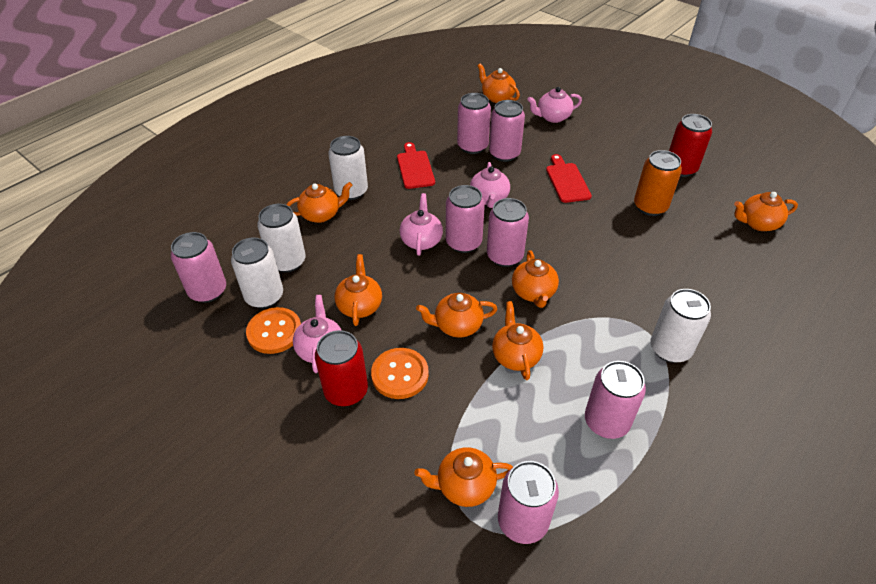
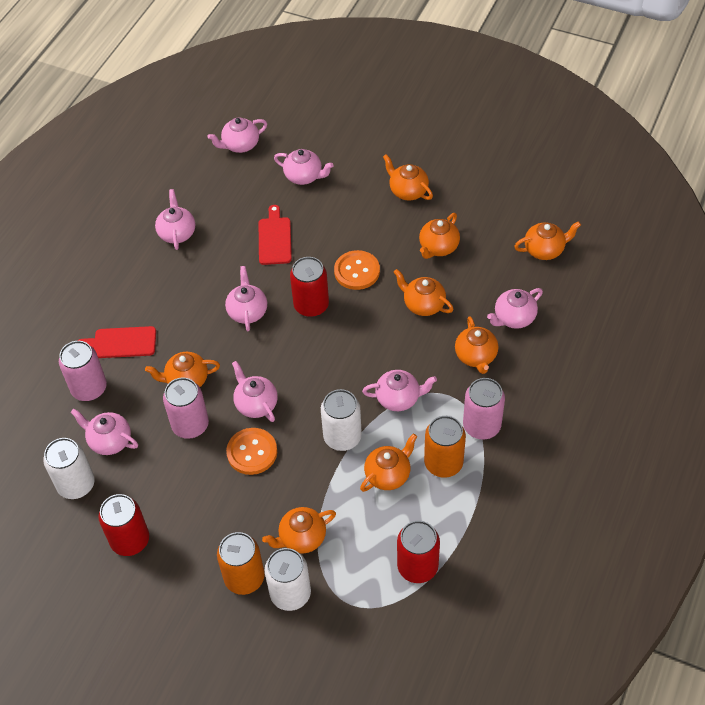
orange can: 1 -> 2
pink can: 7 -> 3
pink teapot: 4 -> 8
red can: 2 -> 3
white can: 4 -> 3

